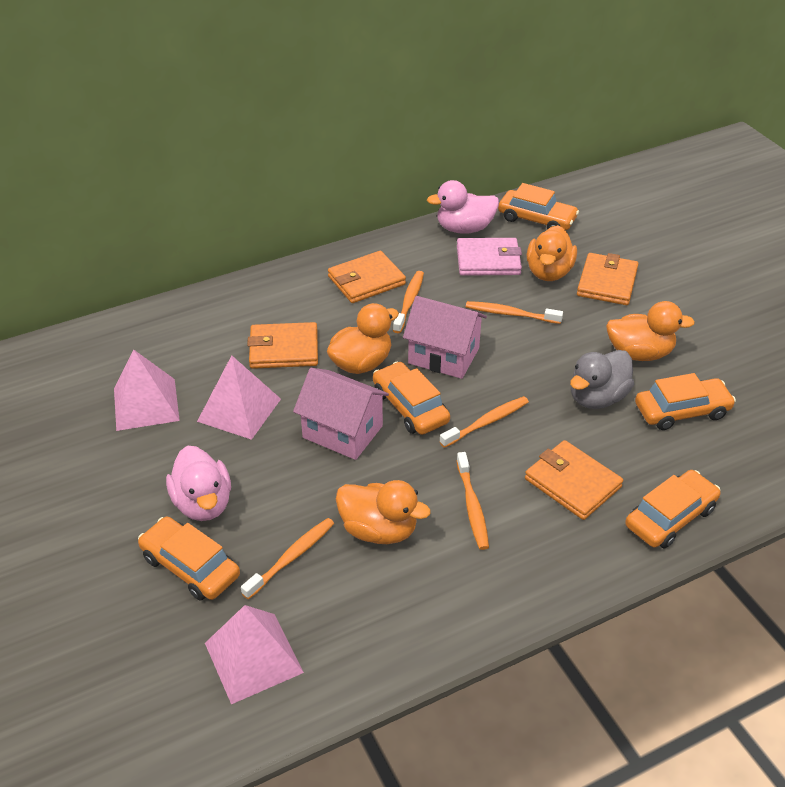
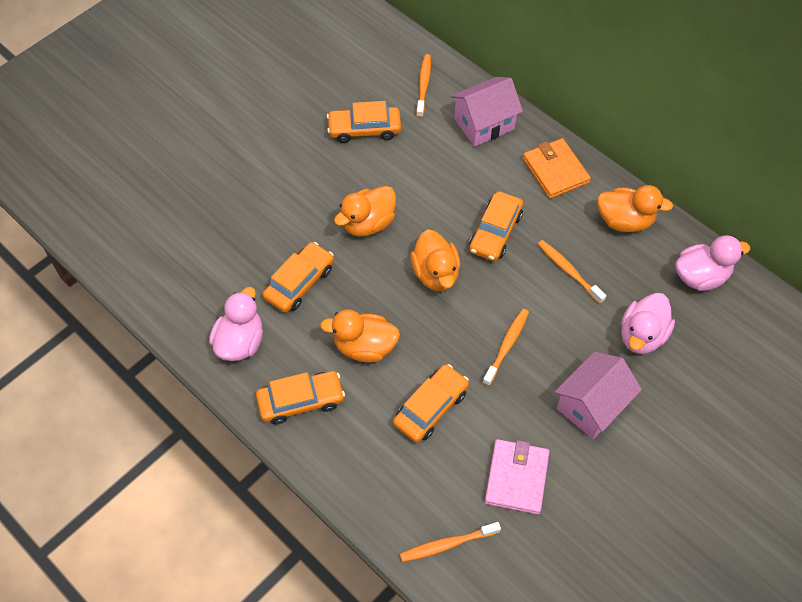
grey duck: 1 -> 0
orange toothbrush: 5 -> 4
orange wallet: 4 -> 1
pink duck: 2 -> 3
pink pyramid: 3 -> 0

